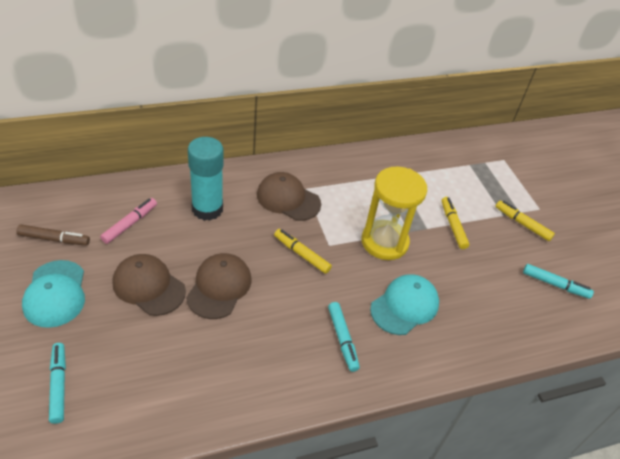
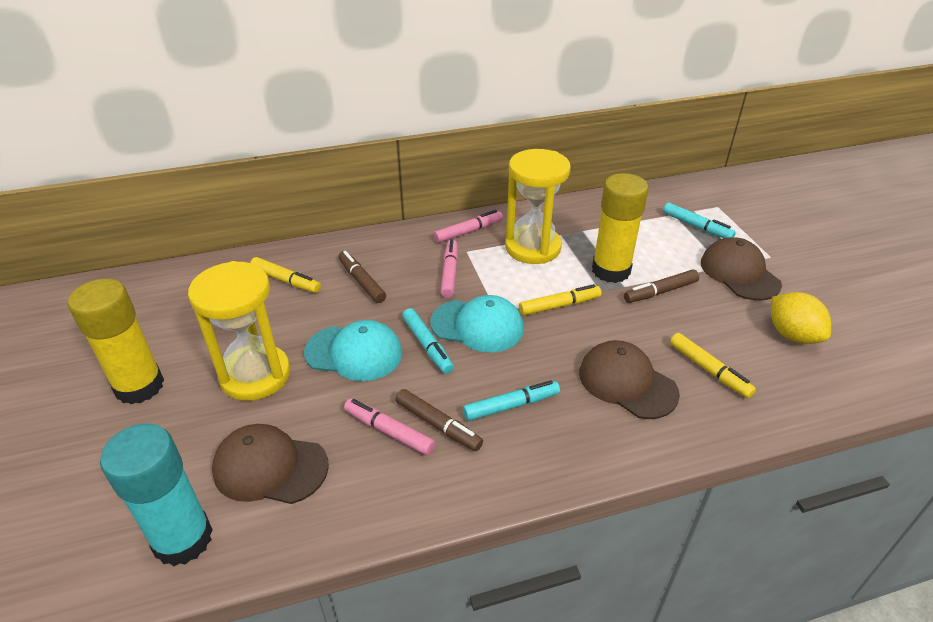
brown marker: 1 -> 3
pink marker: 1 -> 3
yellow glue stick: 0 -> 2
yellow hourglass: 1 -> 2
yellow lemon: 0 -> 1

